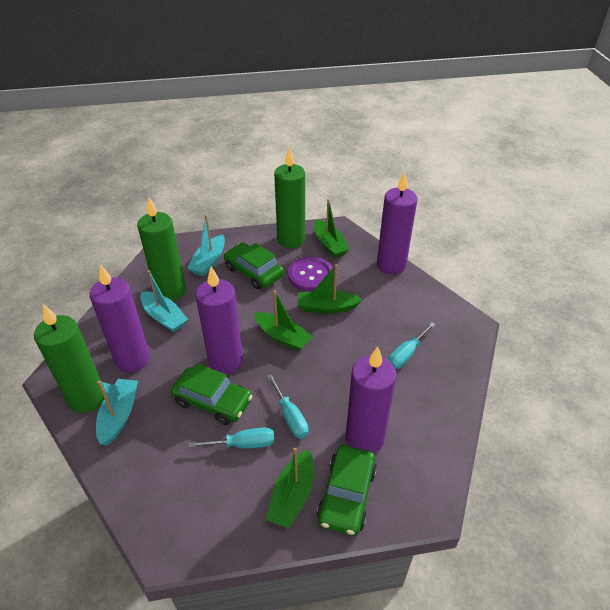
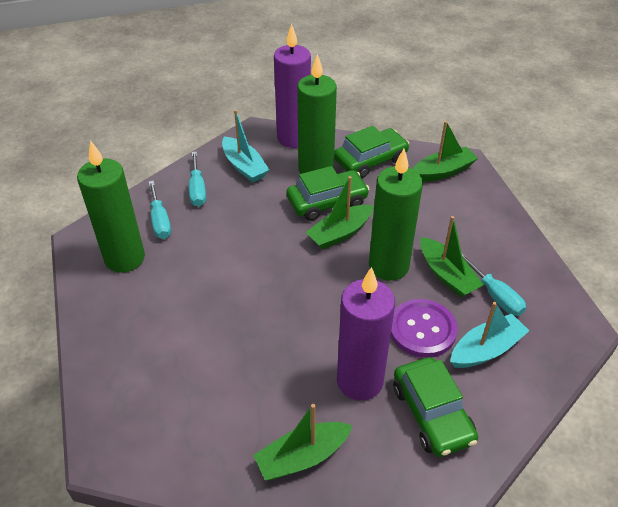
purple candle: 4 -> 2
turquoise boat: 3 -> 2

